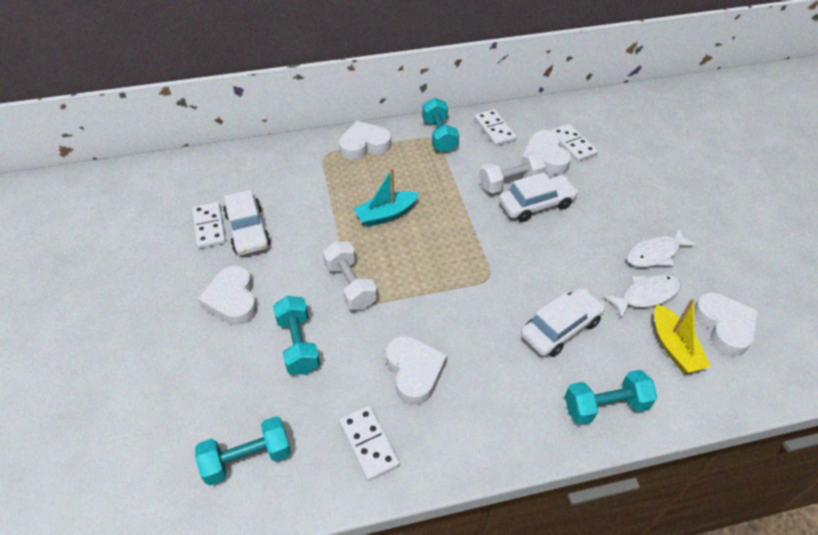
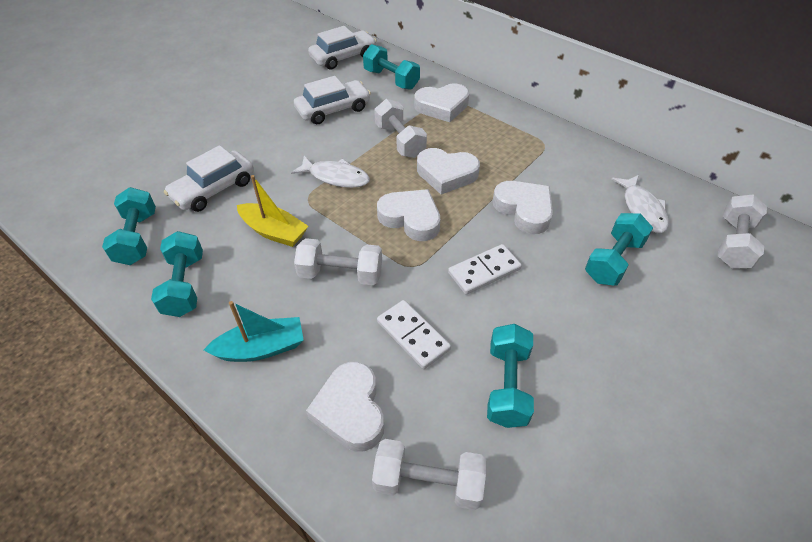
turquoise dumbbell: 4 -> 5
white domino: 4 -> 2
white dumbbell: 2 -> 4

